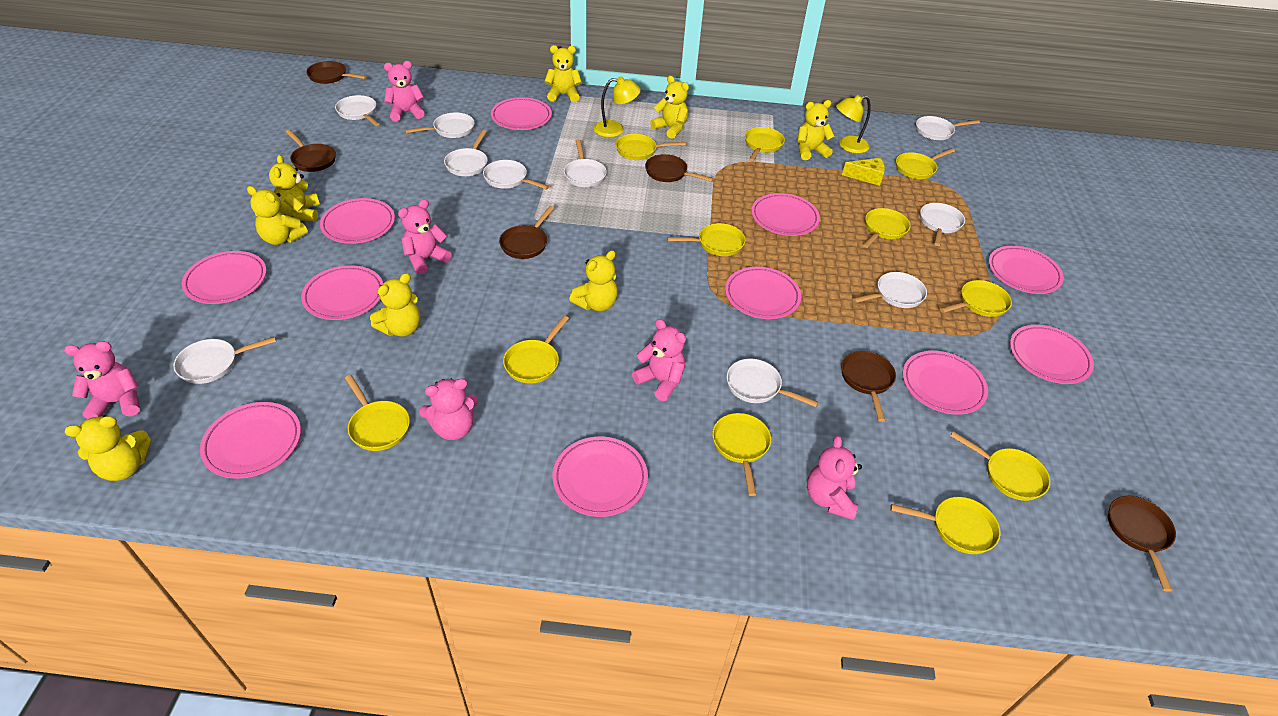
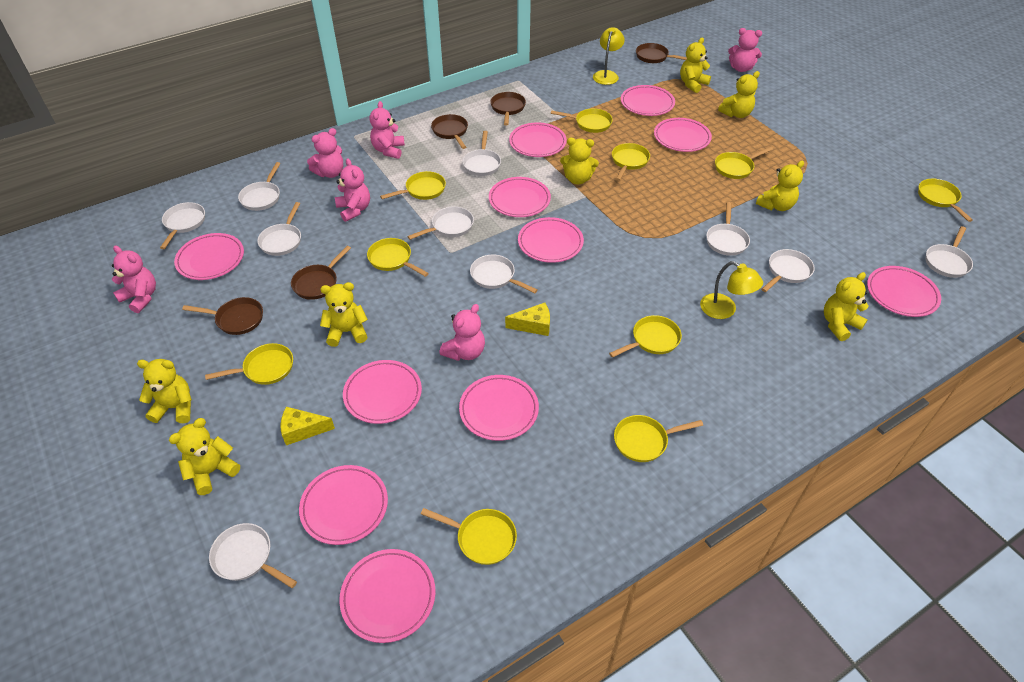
brown pan: 6 -> 5
yellow cheese: 1 -> 2
yellow pan: 11 -> 10

